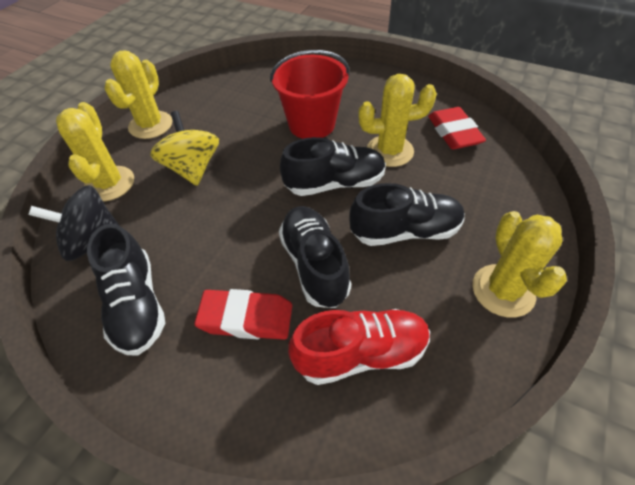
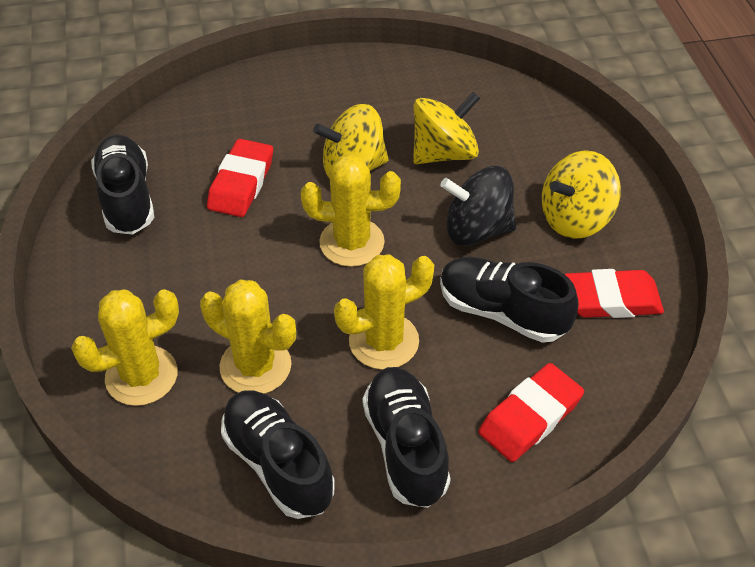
red bucket: 1 -> 0
red eraser: 2 -> 3
red shoe: 1 -> 0
yellow spinning top: 1 -> 3

